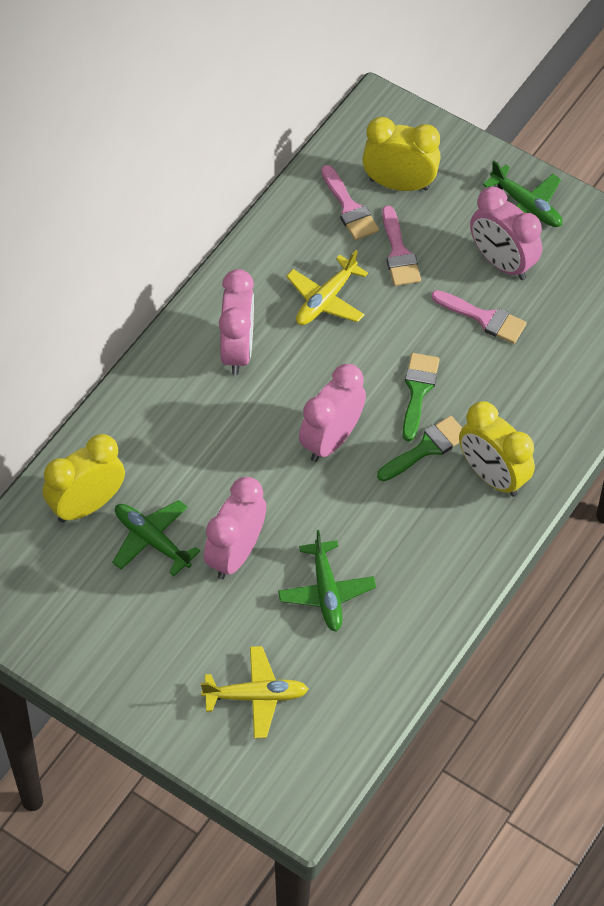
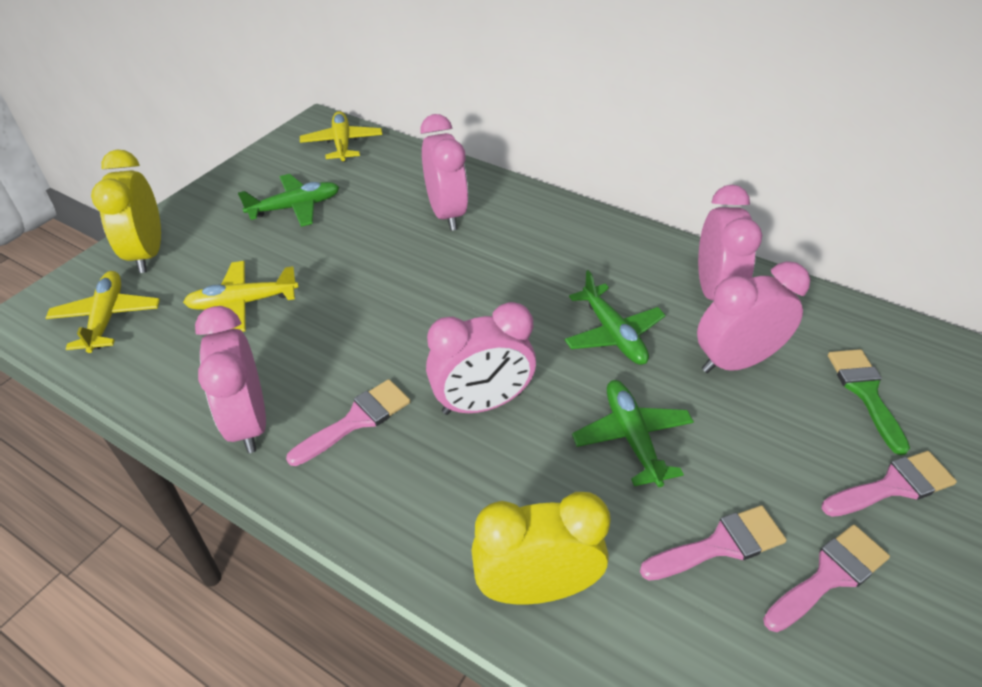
green brush: 2 -> 1
pink brush: 3 -> 4
pink clock: 4 -> 5
yellow clock: 3 -> 2
yellow plane: 2 -> 3

